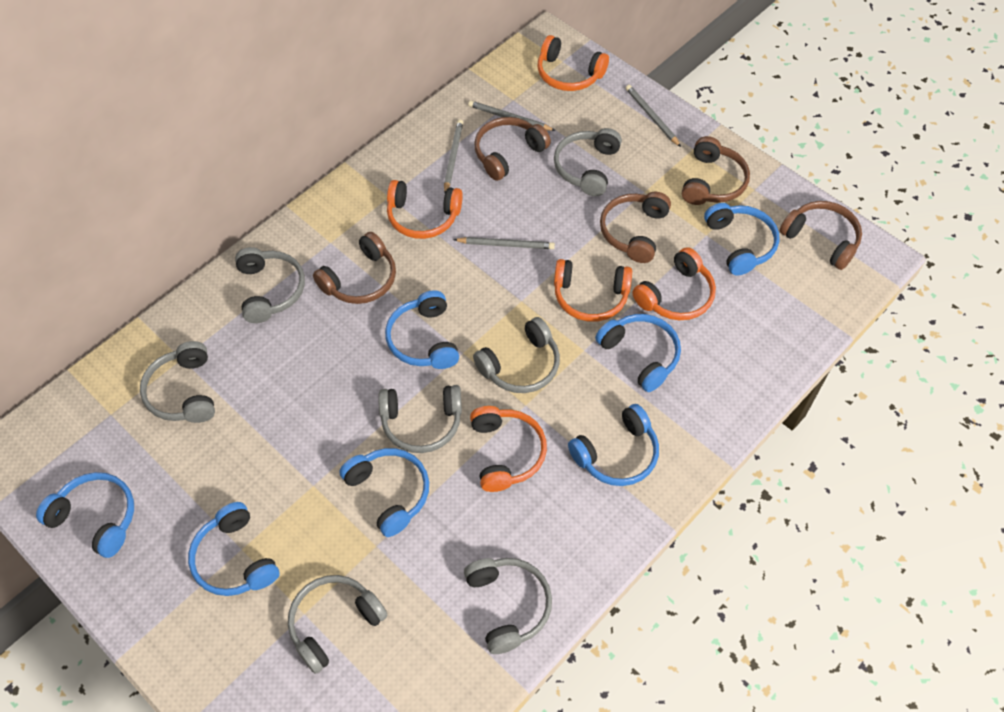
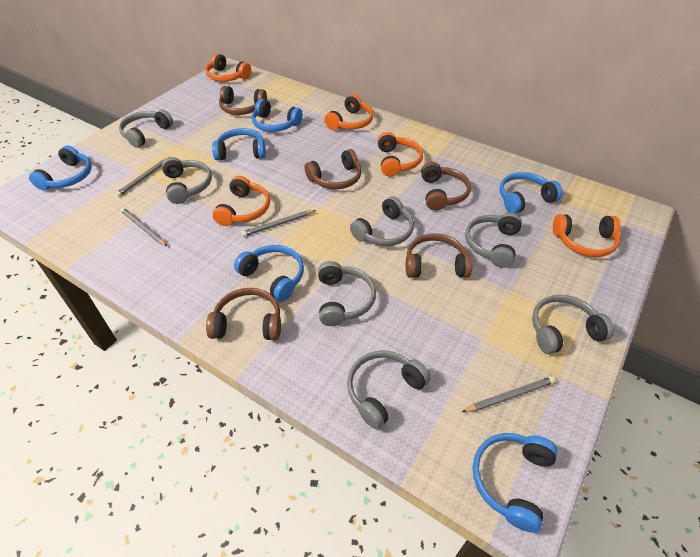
blue headphones: 7 -> 6

